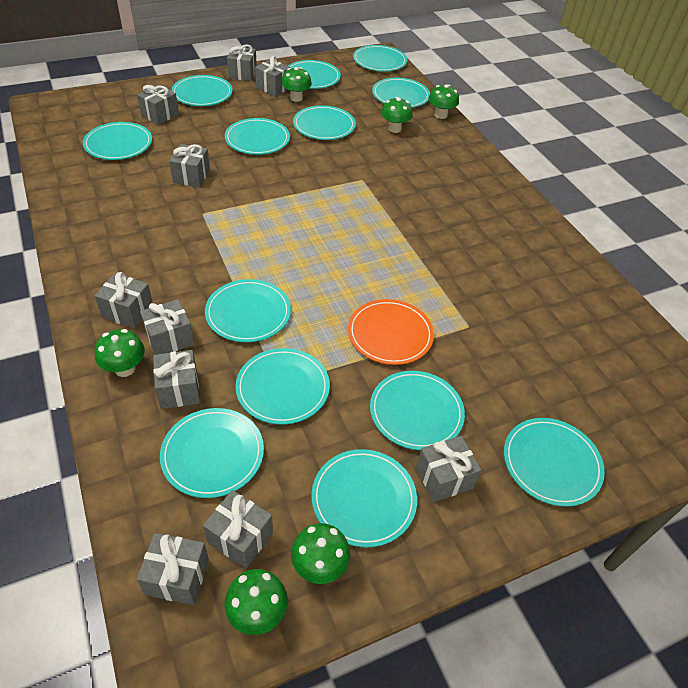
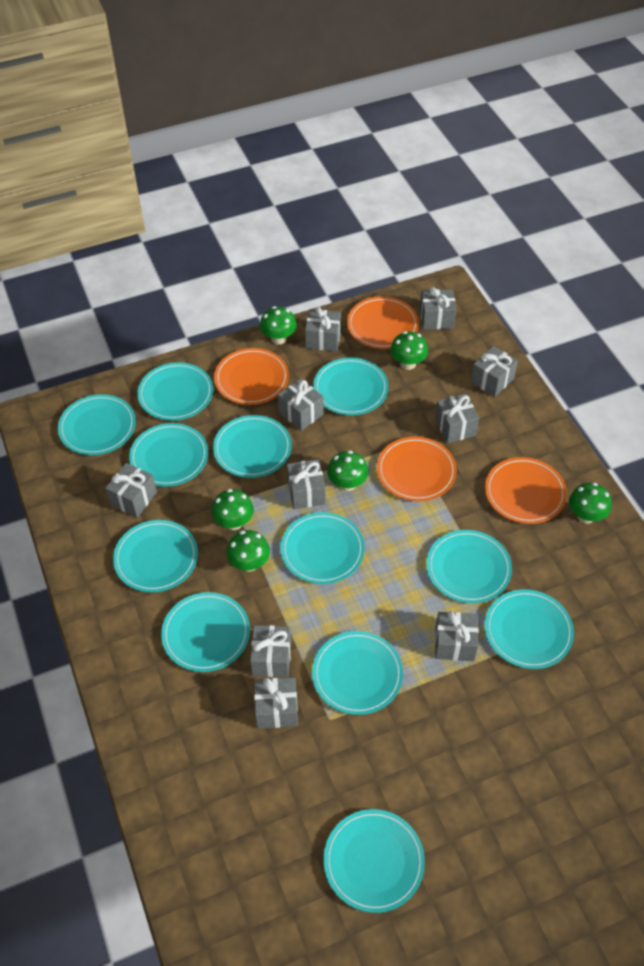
orange plate: 1 -> 4
turquoise plate: 13 -> 12

